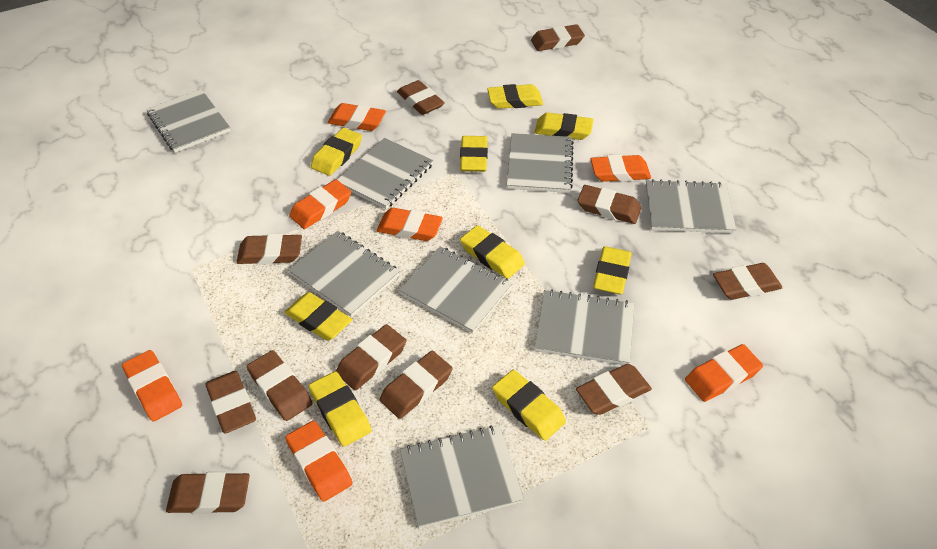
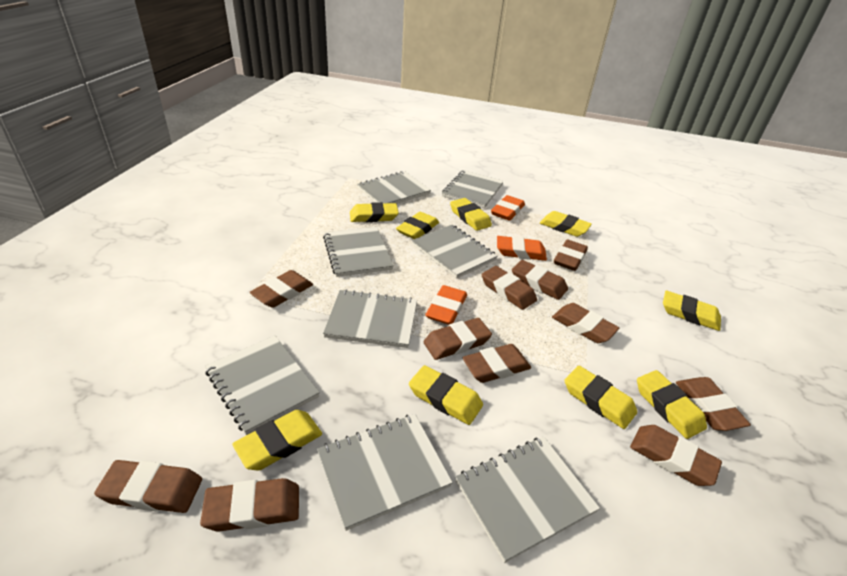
orange eraser: 7 -> 3

